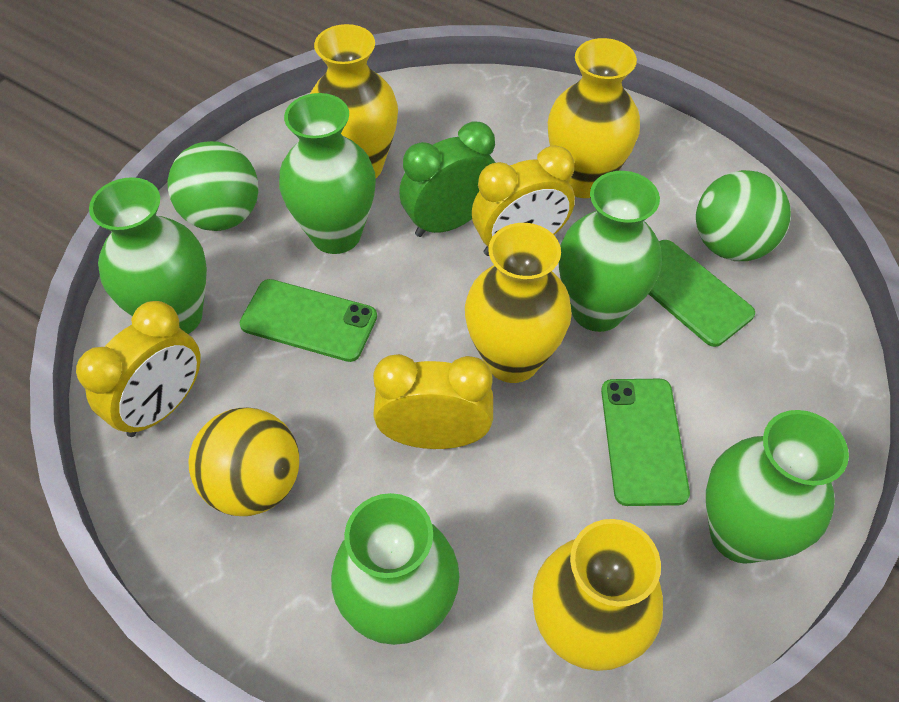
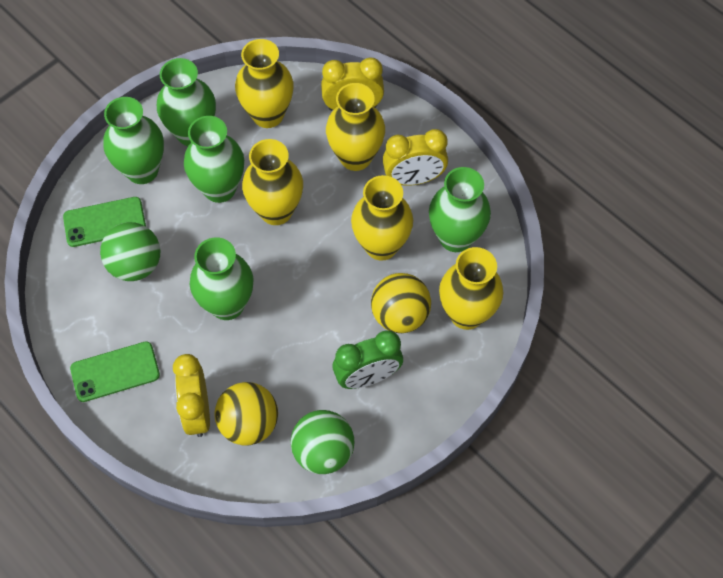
green phone: 3 -> 2
yellow ball: 1 -> 2
yellow vase: 4 -> 5

